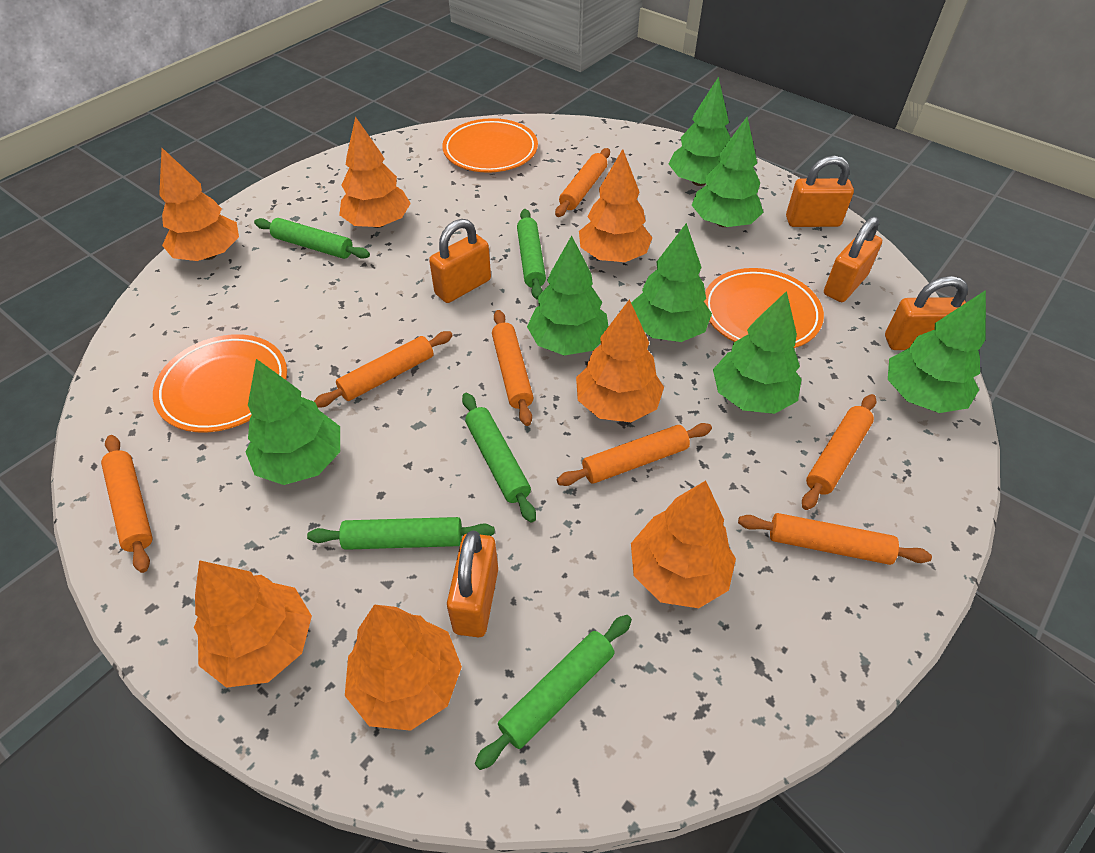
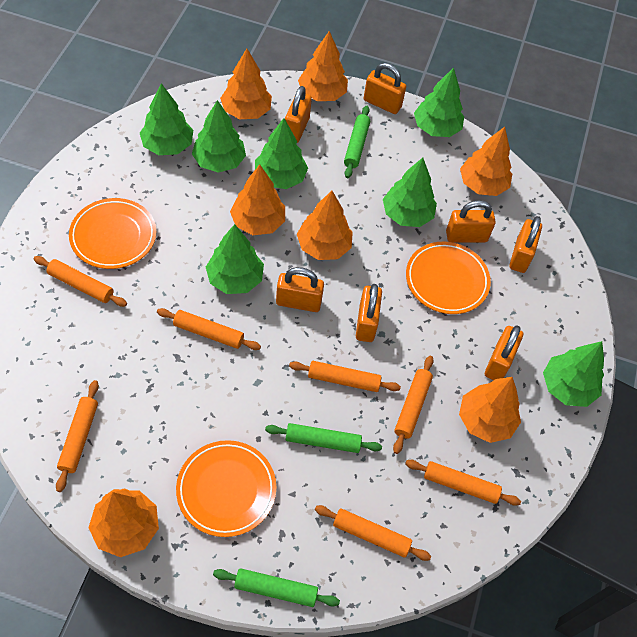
green rolling pin: 5 -> 3
orange padlock: 5 -> 7

